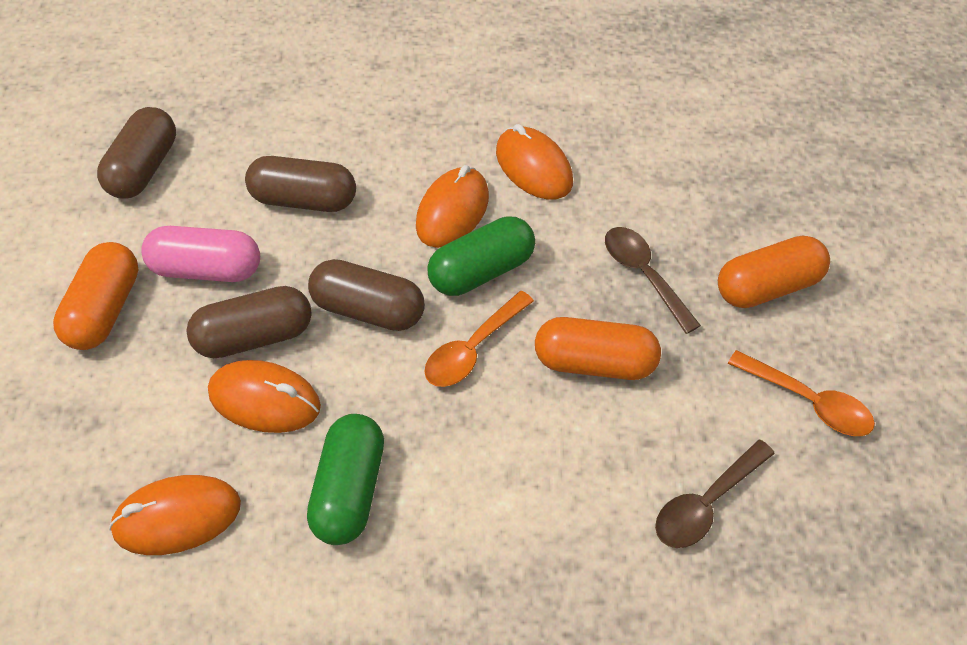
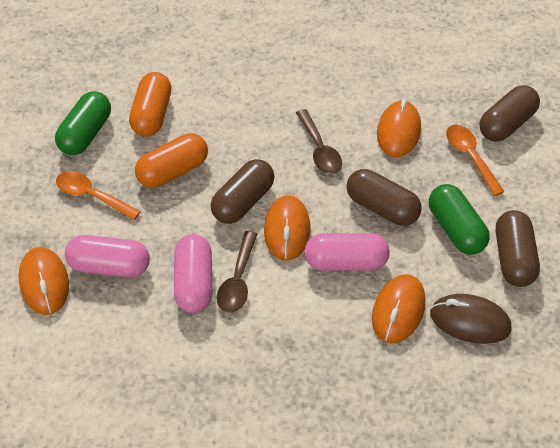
brown mouse: 0 -> 1
orange capsule: 3 -> 2
pink capsule: 1 -> 3

